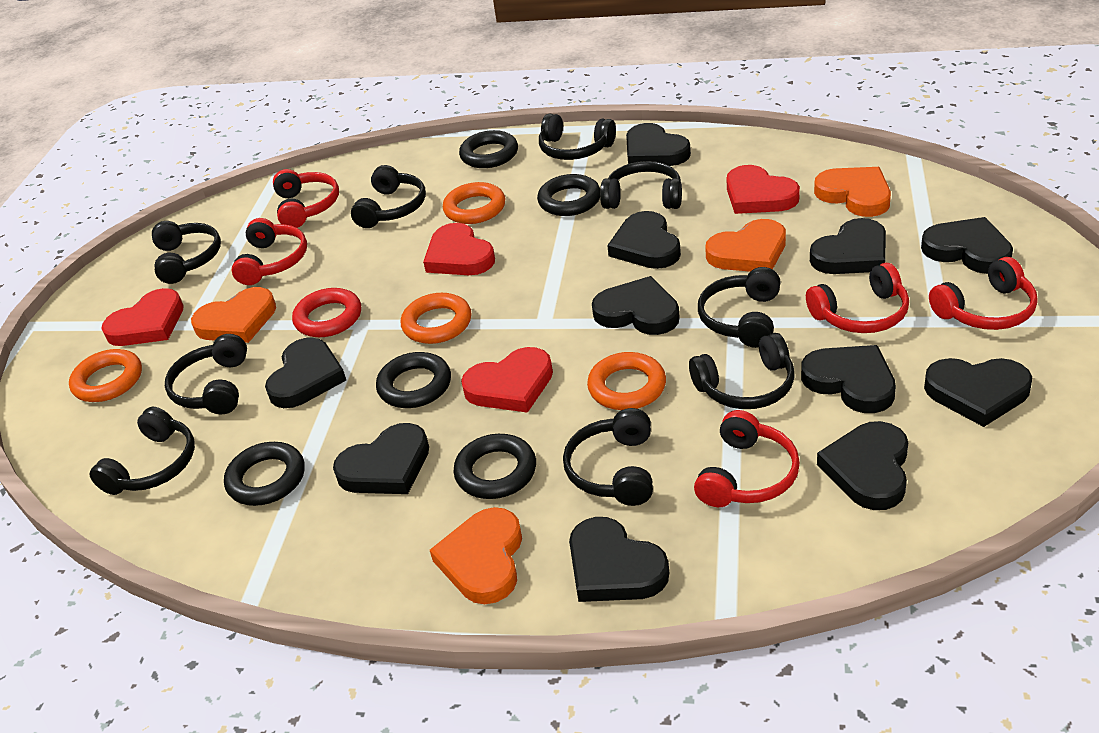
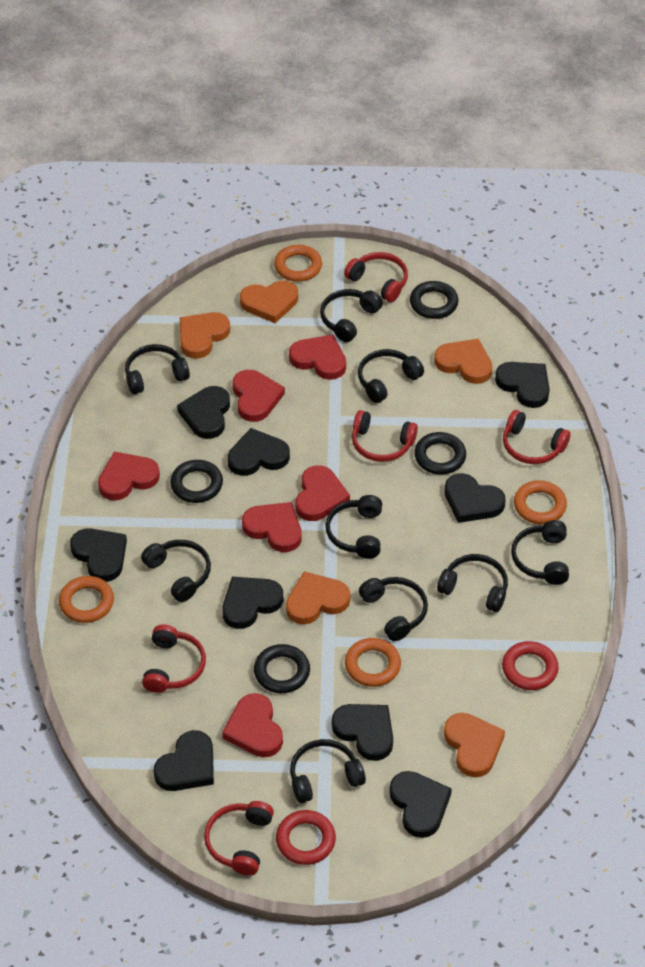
black heart: 11 -> 9
black ring: 5 -> 4
orange heart: 4 -> 5
red heart: 4 -> 6
red ring: 1 -> 2

